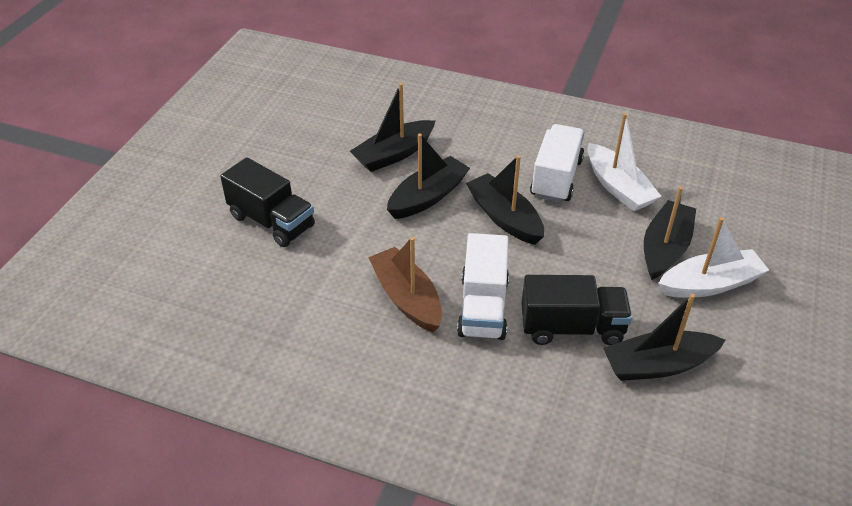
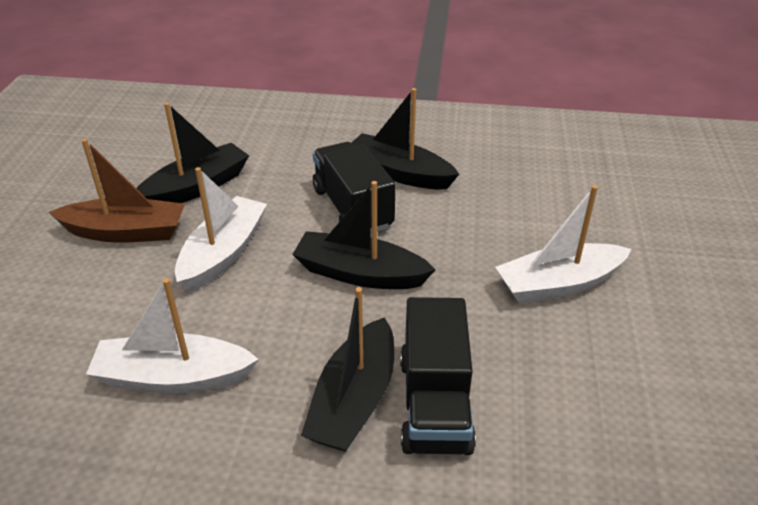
black boat: 5 -> 4
white boat: 2 -> 3
white truck: 2 -> 0

